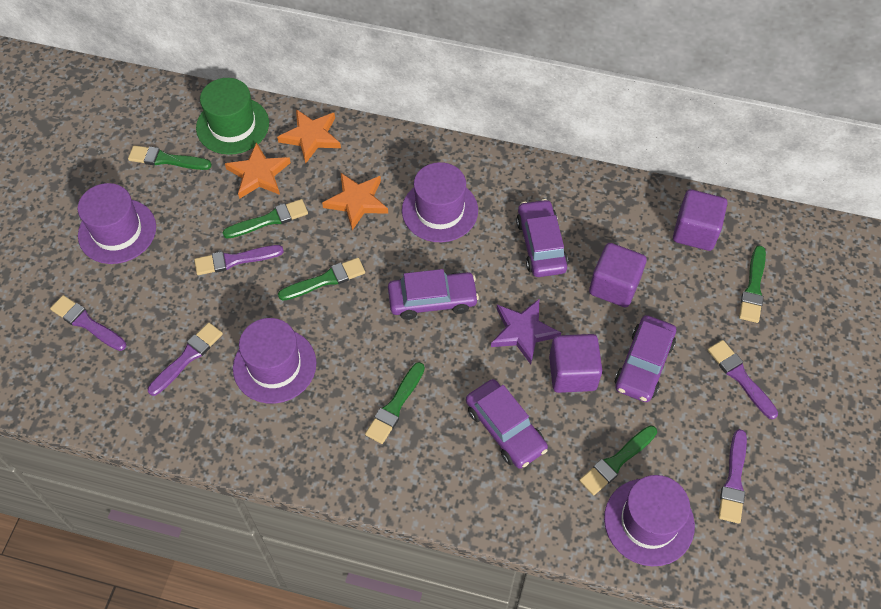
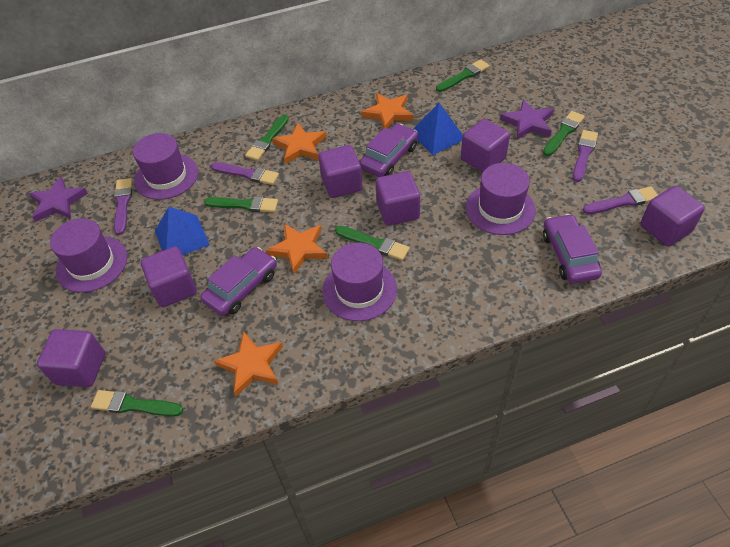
blue pyramid: 0 -> 2
green hat: 1 -> 0
orange star: 3 -> 4
purple brush: 5 -> 4
purple car: 4 -> 3
purple cube: 3 -> 6
purple star: 1 -> 2

